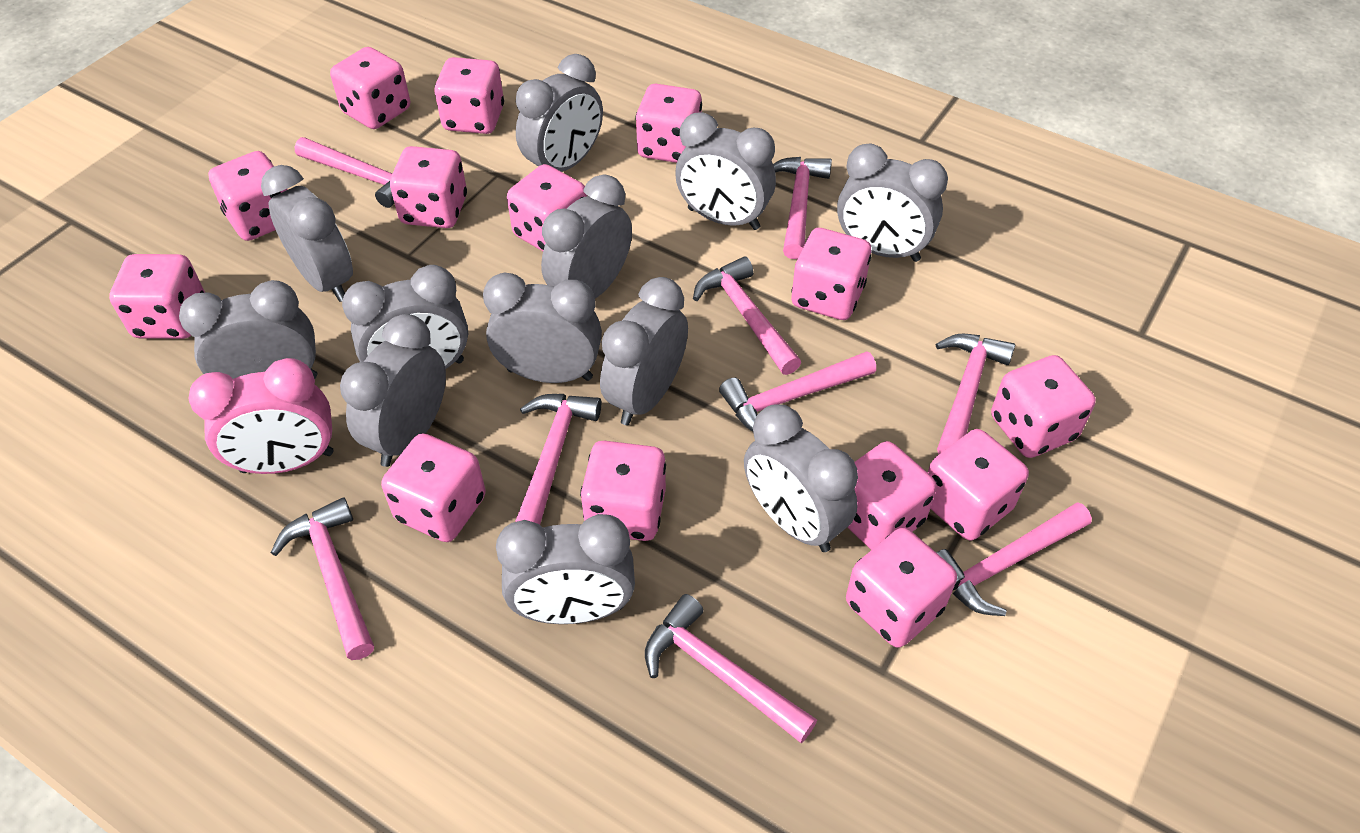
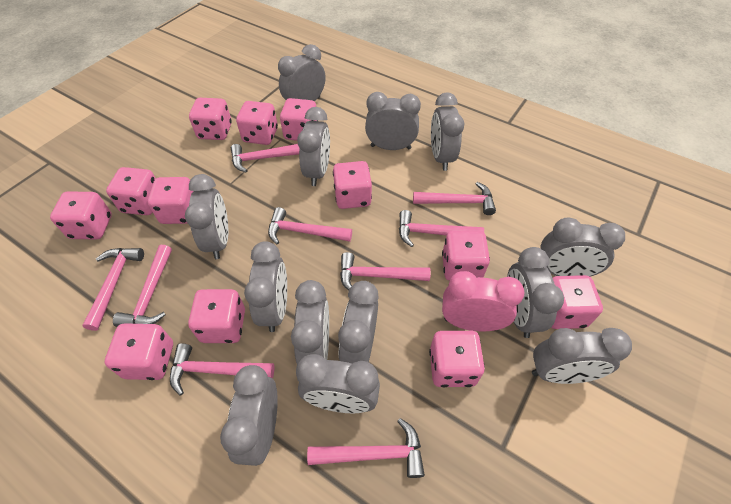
grey clock: 12 -> 13
pink dice: 14 -> 12

